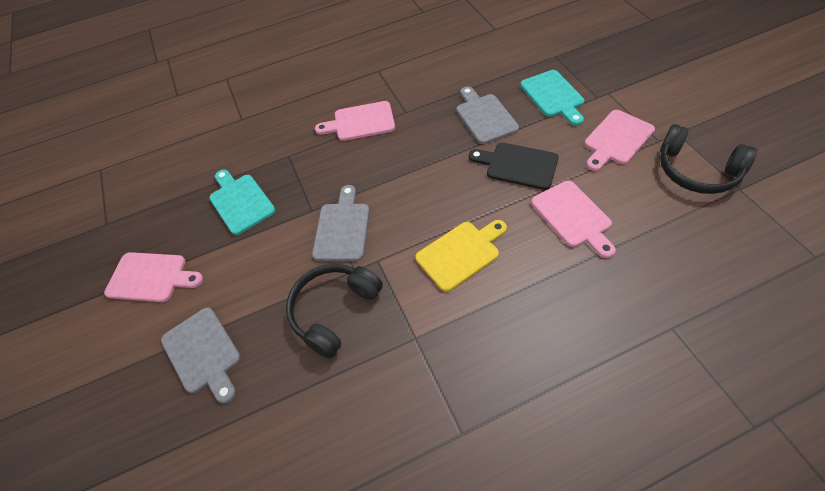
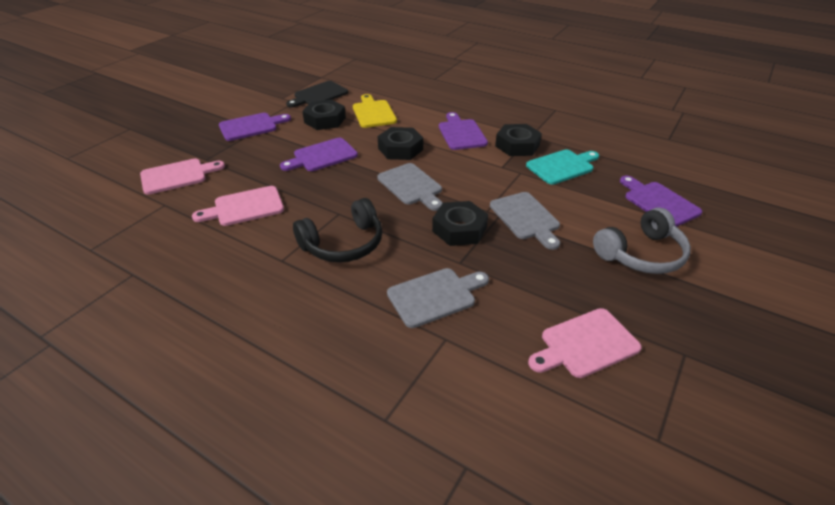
black headphones: 2 -> 1
black nut: 0 -> 4
grey headphones: 0 -> 1
pink cutting board: 4 -> 3
purple cutting board: 0 -> 4
turquoise cutting board: 2 -> 1

